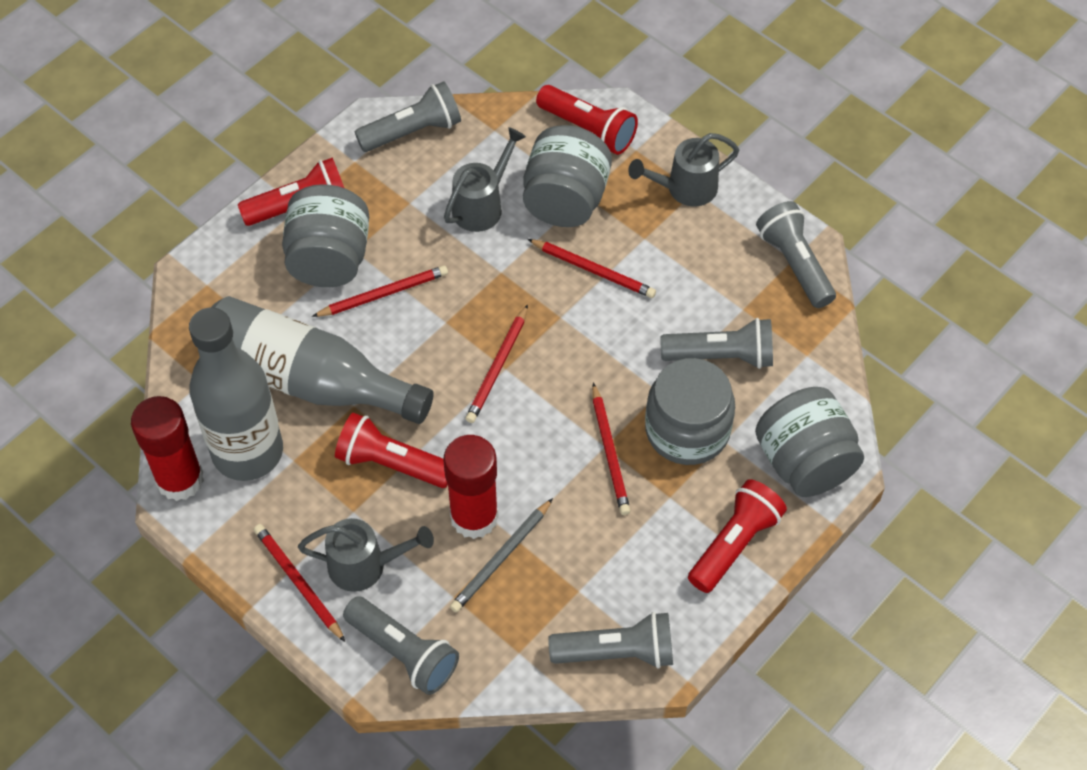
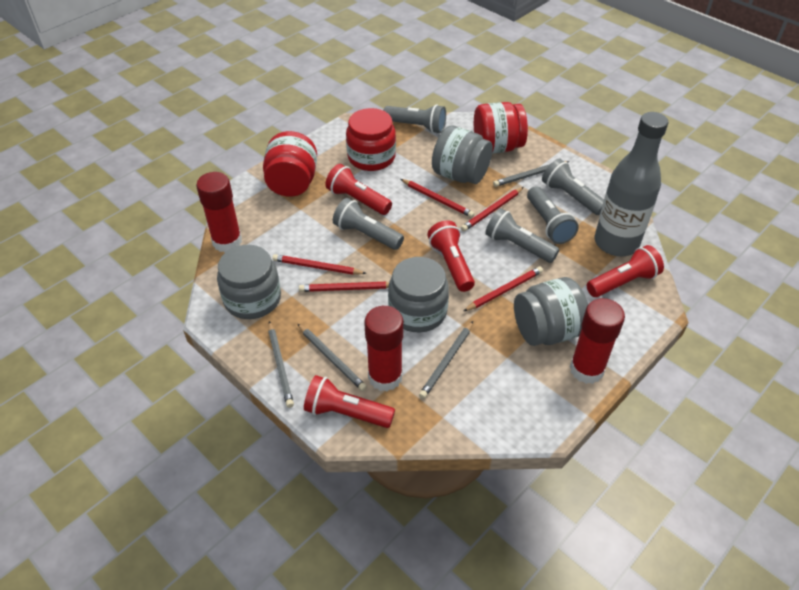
grey bottle: 2 -> 1
grey pencil: 1 -> 4
grey watering can: 3 -> 0
red glue stick: 2 -> 3
red jar: 0 -> 3

